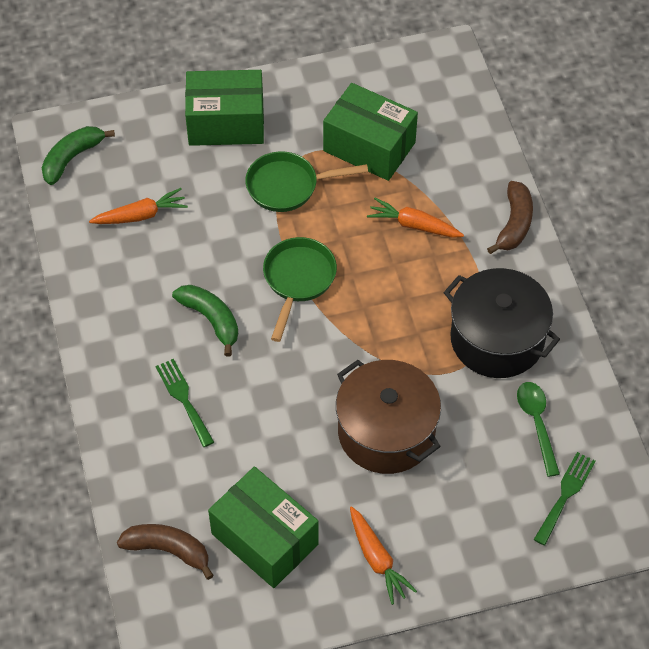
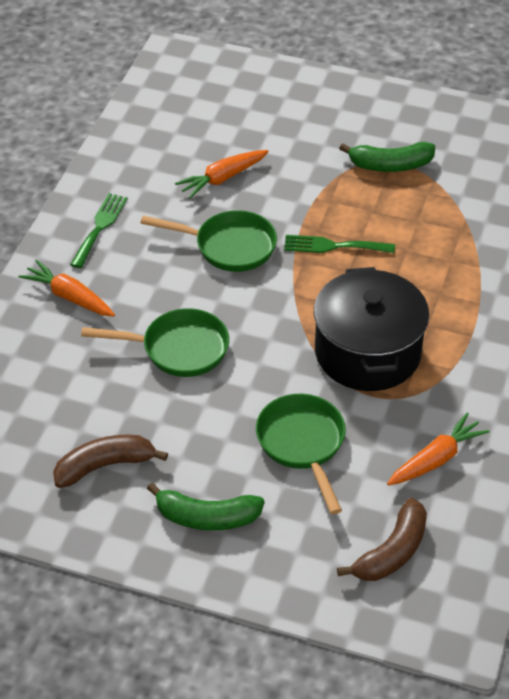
brown pot: 1 -> 0
green box: 3 -> 0
green pan: 2 -> 3
green spoon: 1 -> 0

